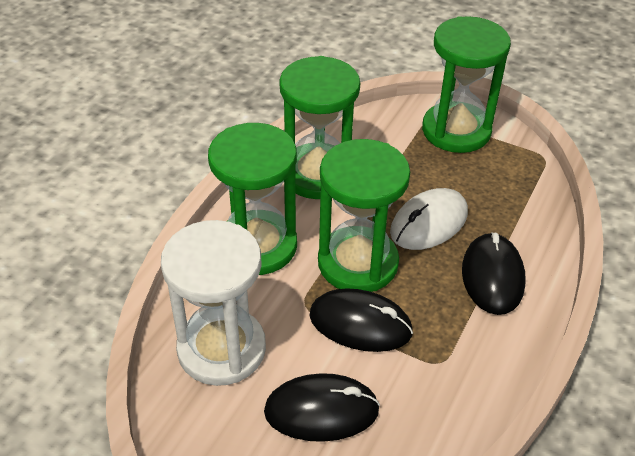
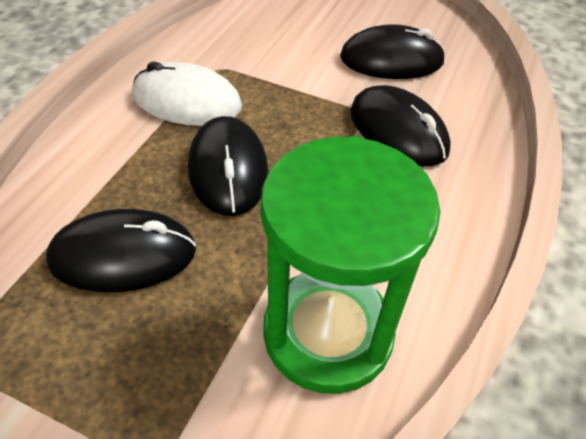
black mouse: 3 -> 4
green hourglass: 4 -> 1
white hourglass: 1 -> 0

